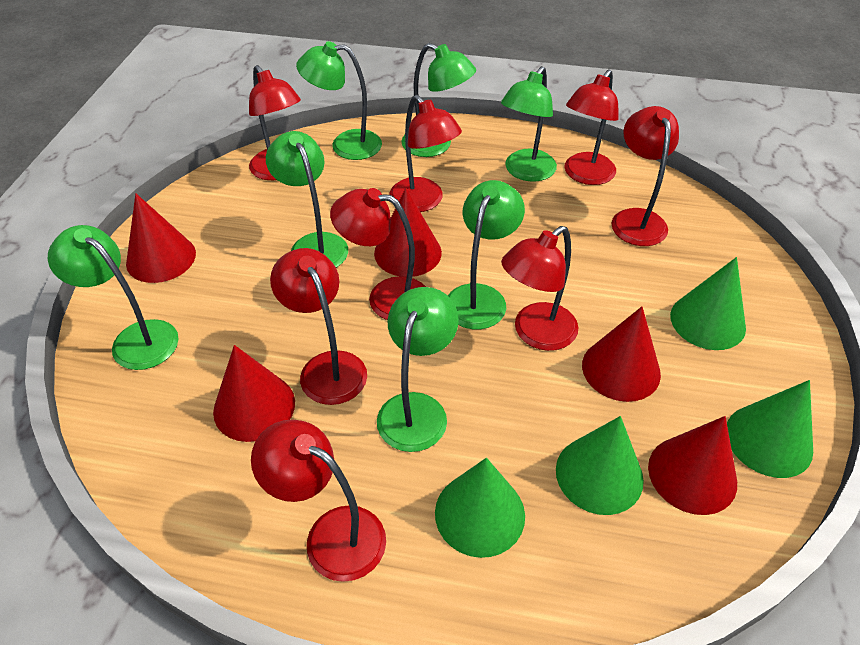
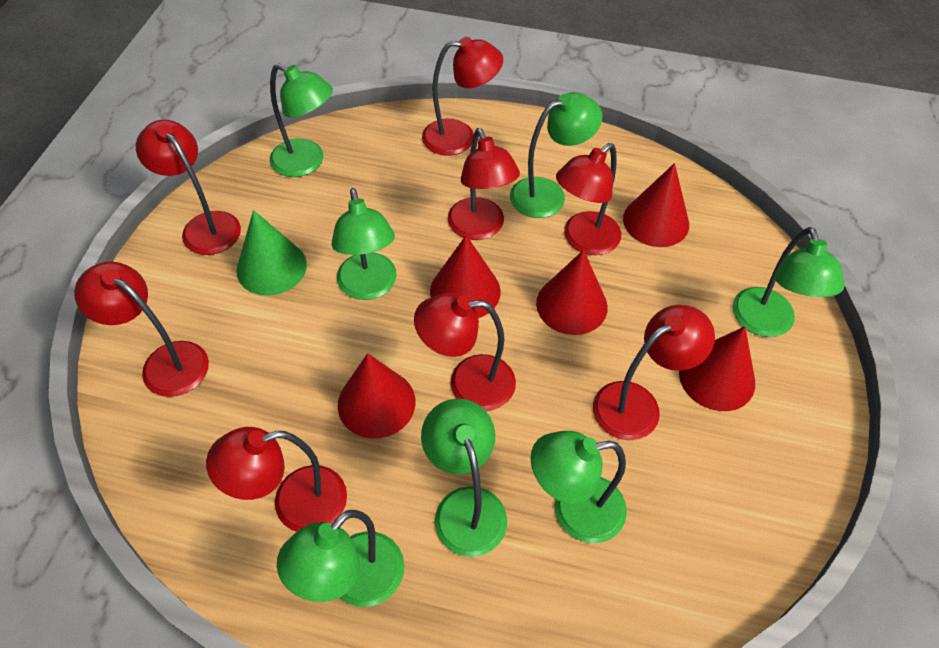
green cone: 4 -> 1

